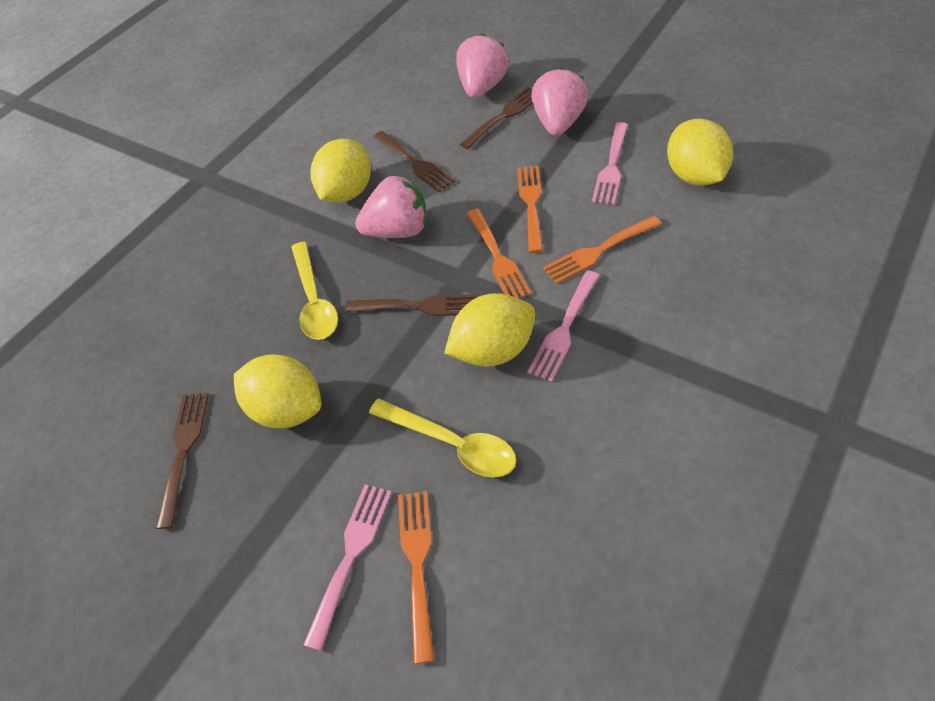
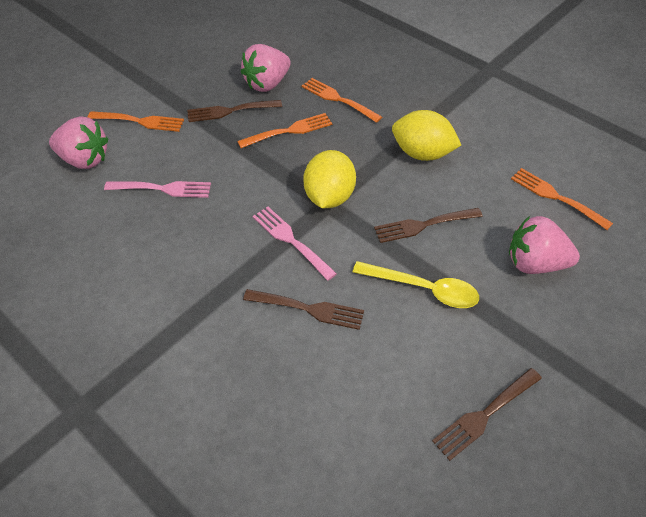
pink fork: 3 -> 2
yellow lemon: 4 -> 2
yellow spoon: 2 -> 1

